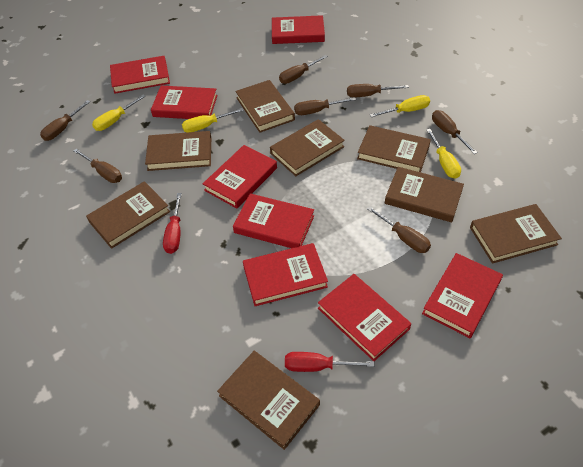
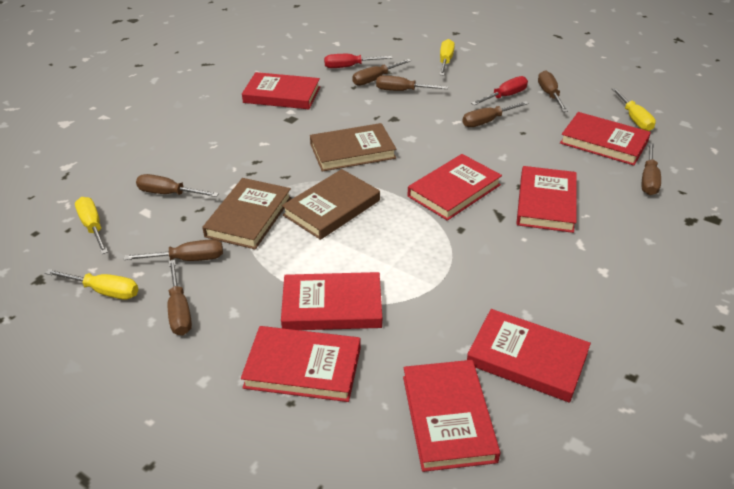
brown book: 8 -> 3
brown screwdriver: 7 -> 8

